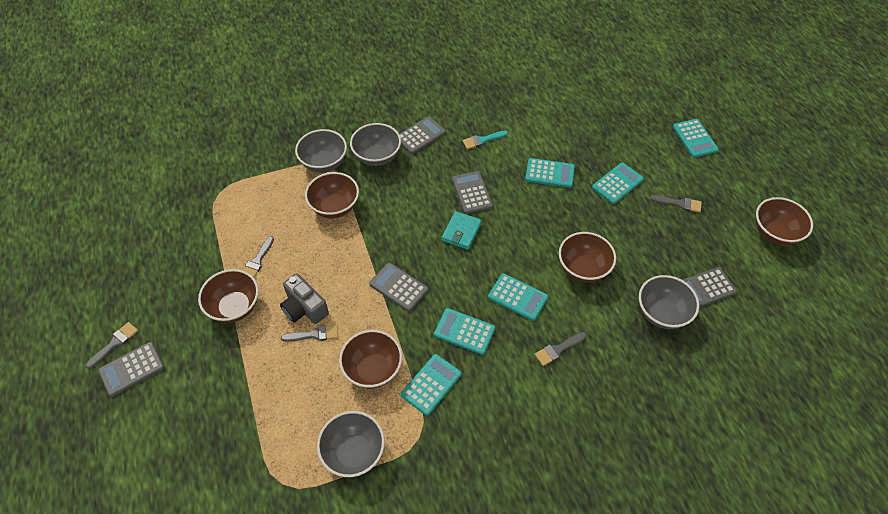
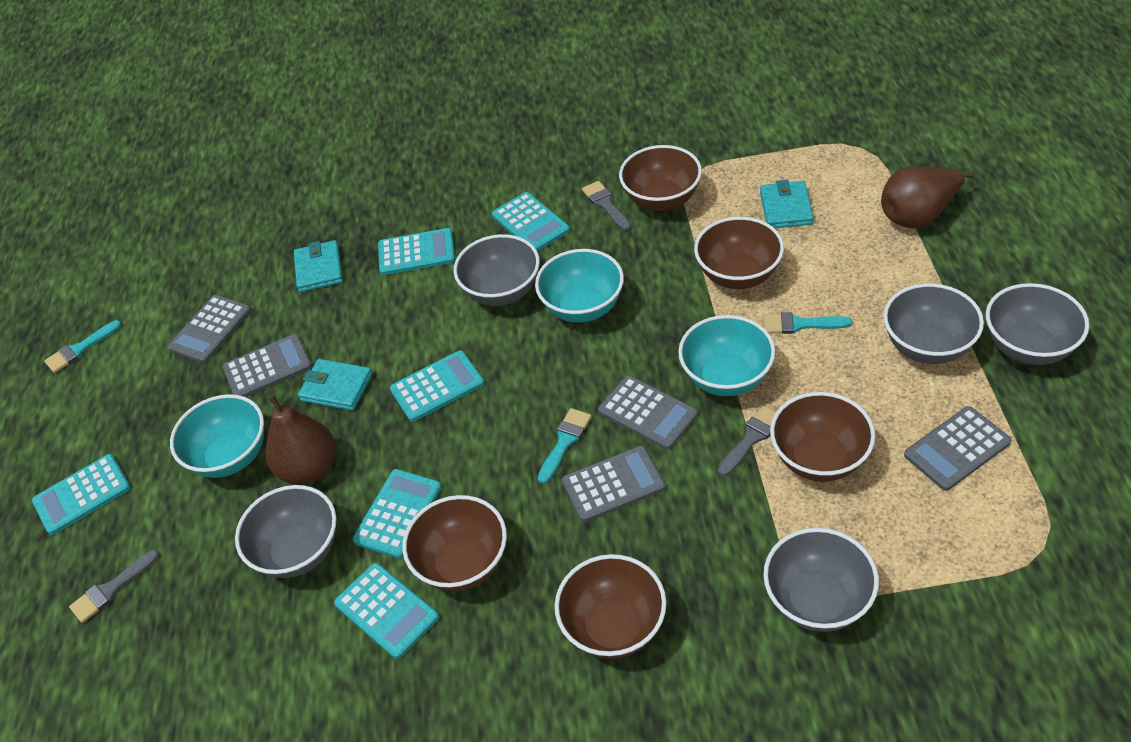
brown pear: 0 -> 2
grey bowl: 4 -> 5
grey brush: 5 -> 3
grey camera: 1 -> 0
turquoise bowl: 0 -> 3
turquoise brush: 1 -> 3
turquoise wallet: 1 -> 3

